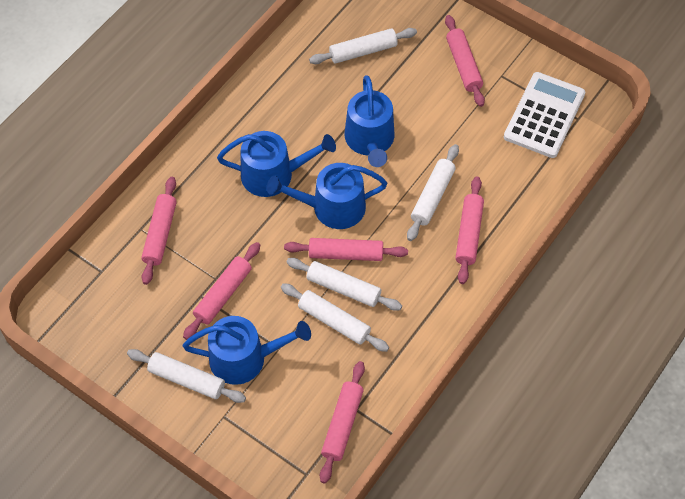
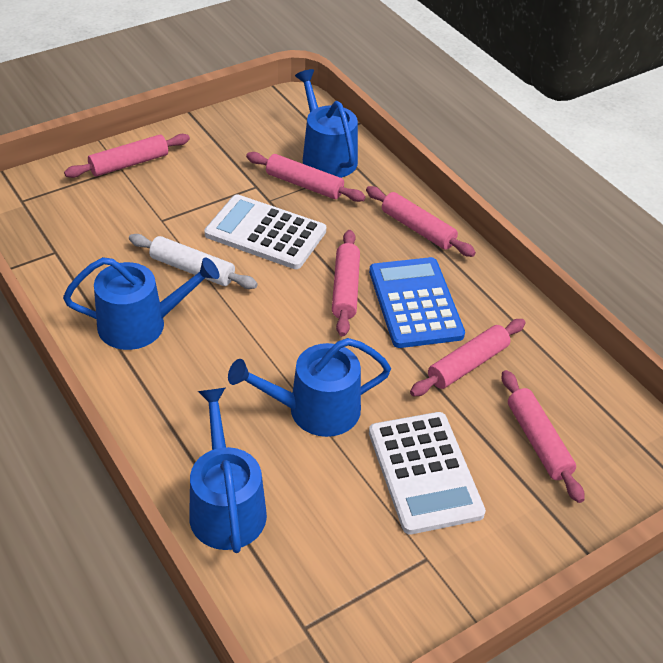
blue calculator: 0 -> 1
white calculator: 1 -> 2
white rolling pin: 5 -> 1

